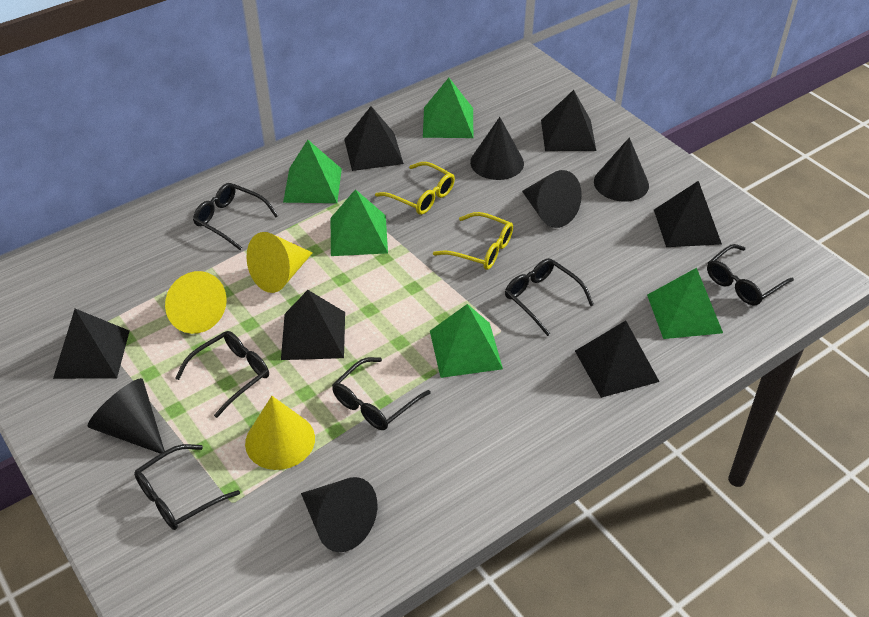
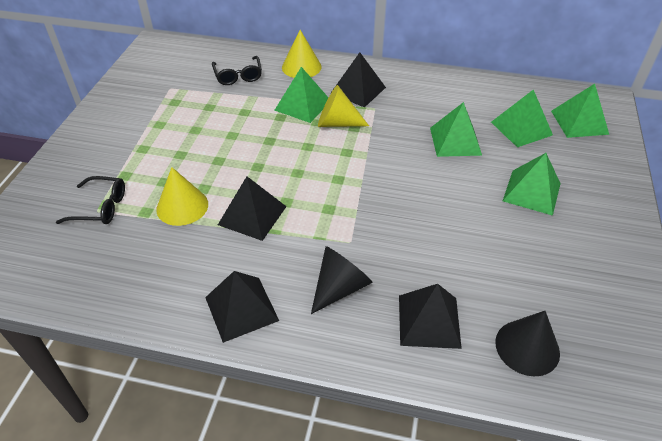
black cone: 5 -> 2
black glasses: 6 -> 2
black pyramid: 6 -> 4
yellow glasses: 2 -> 0

